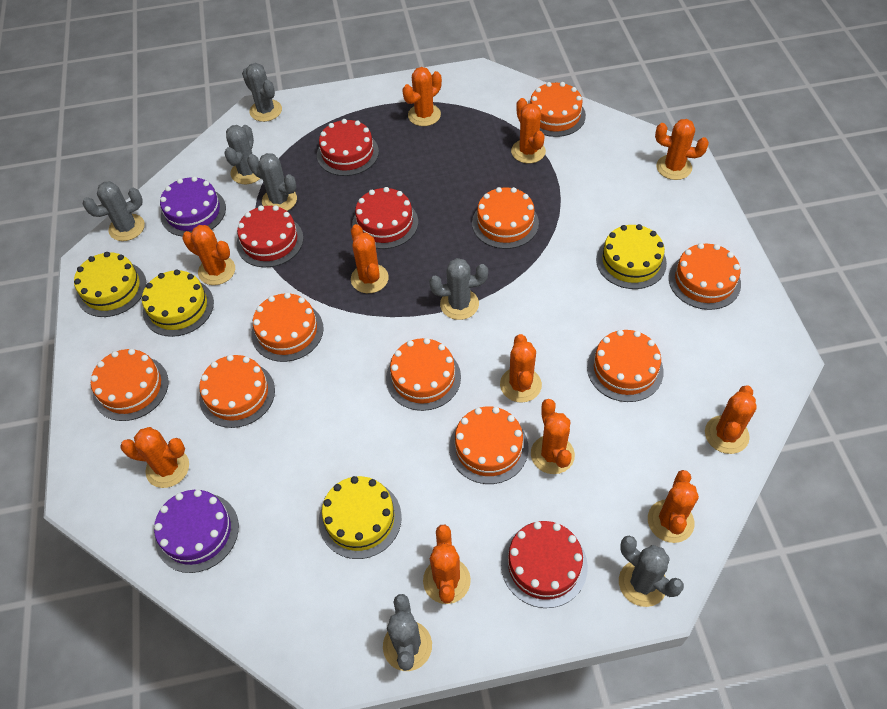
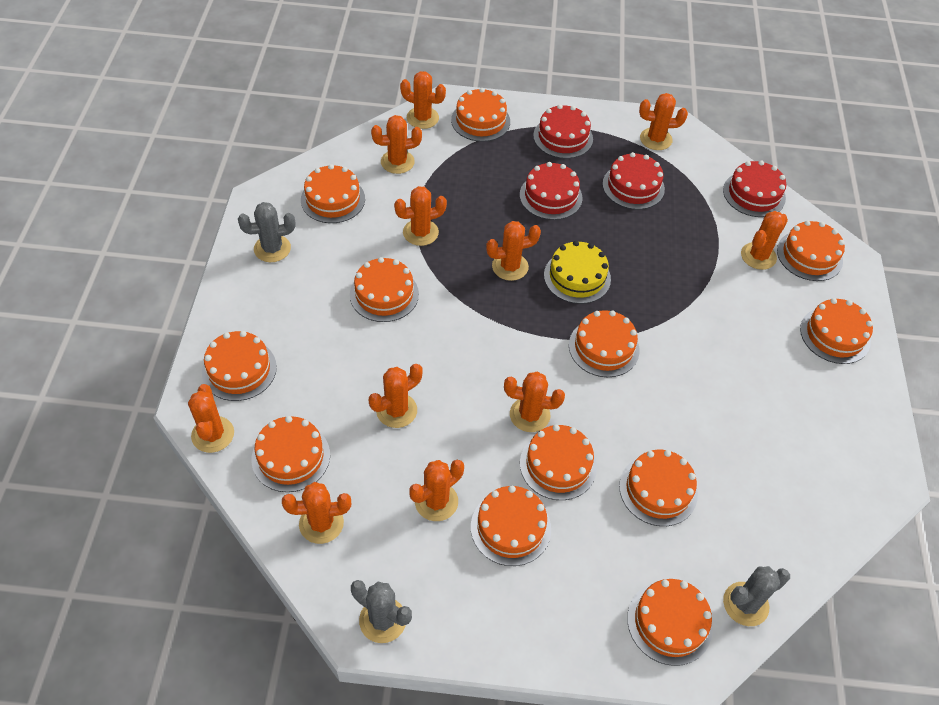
grey cactus: 7 -> 3
orange cake: 9 -> 12
purple cake: 2 -> 0
yellow cake: 4 -> 1

